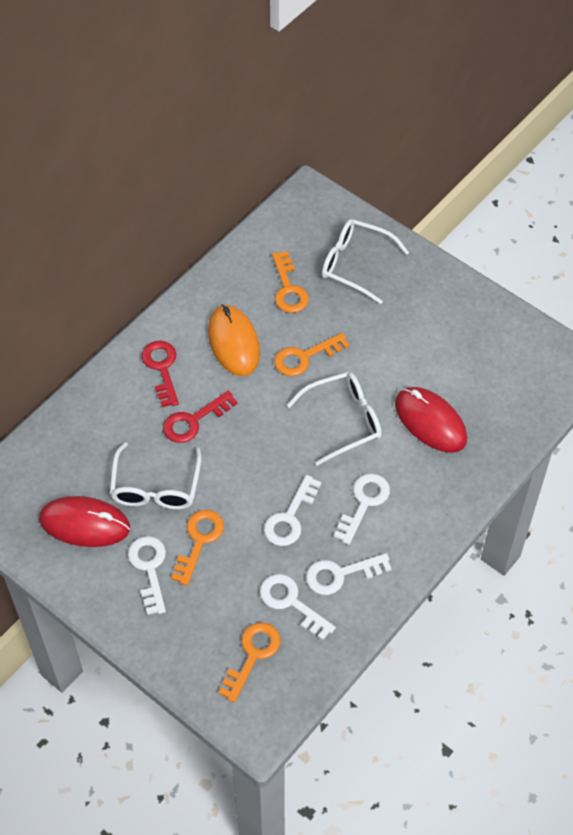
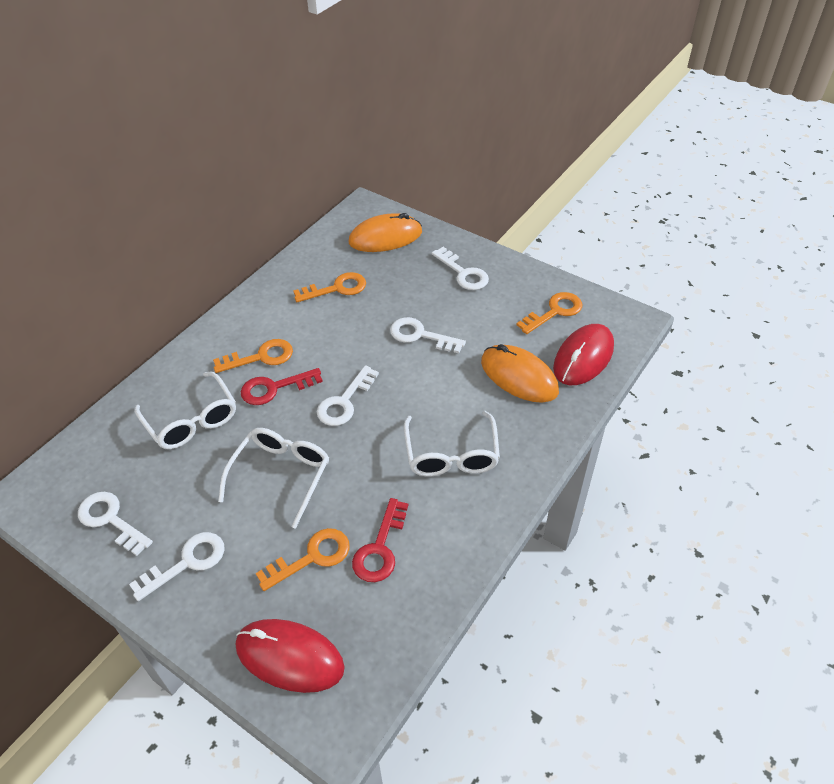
orange mouse: 1 -> 2

